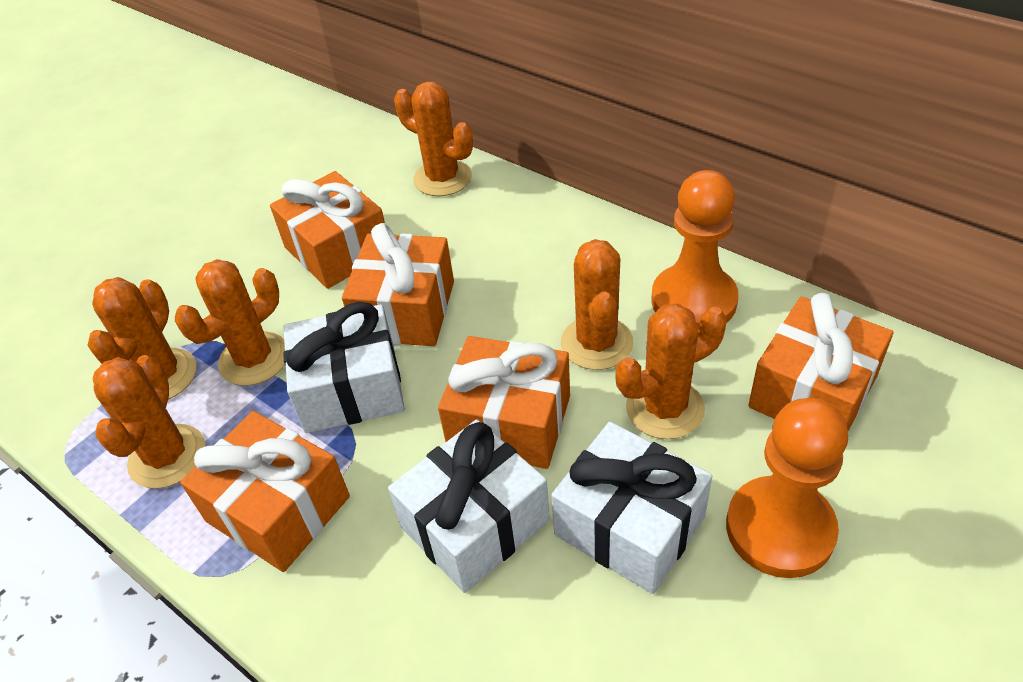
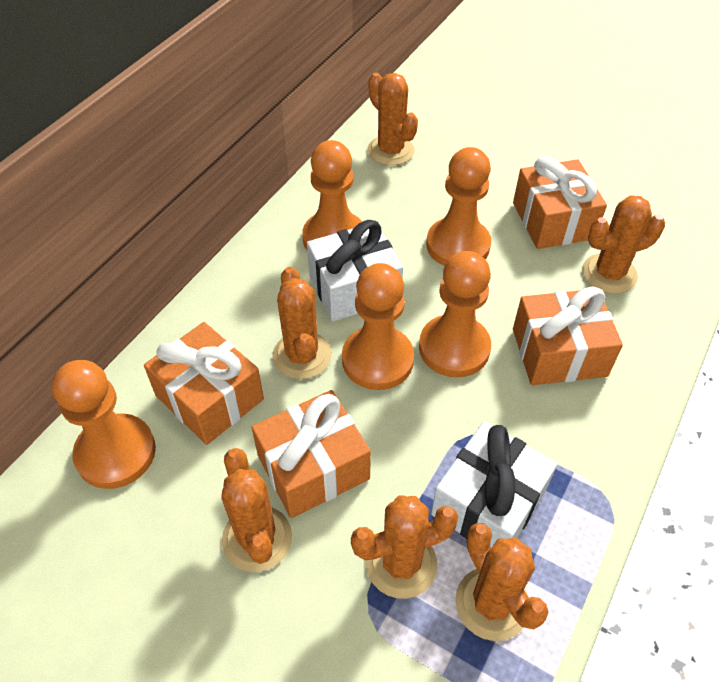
orange gift: 5 -> 4
orange pawn: 2 -> 5
white gift: 3 -> 2

